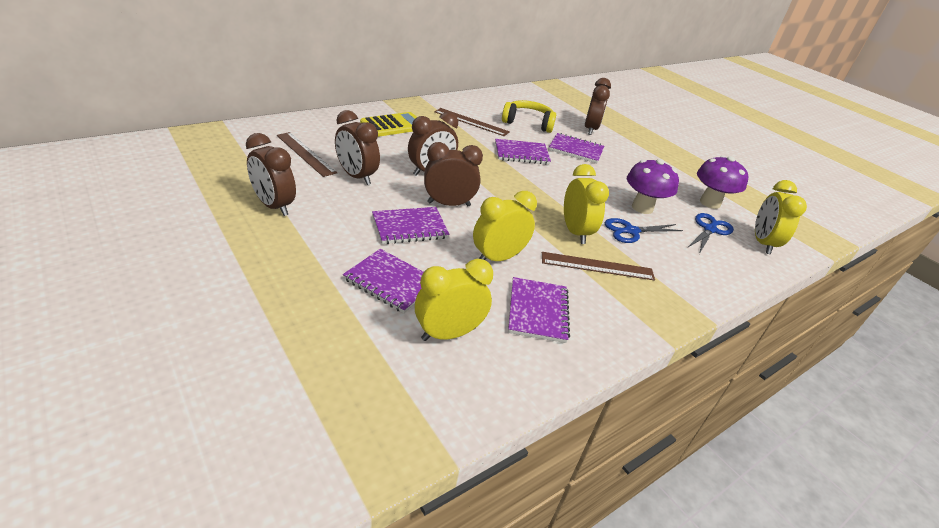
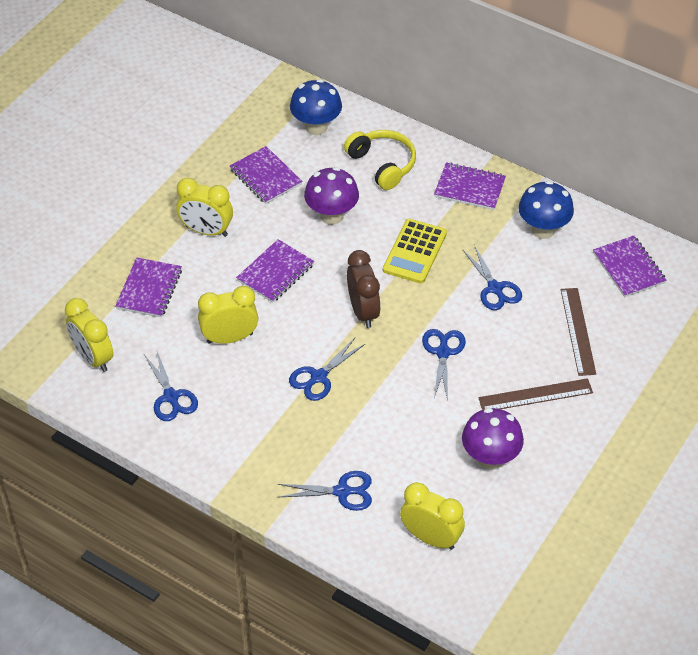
blue mushroom: 0 -> 2
blue scissors: 2 -> 5
brown clock: 5 -> 1
brown ruler: 3 -> 2

